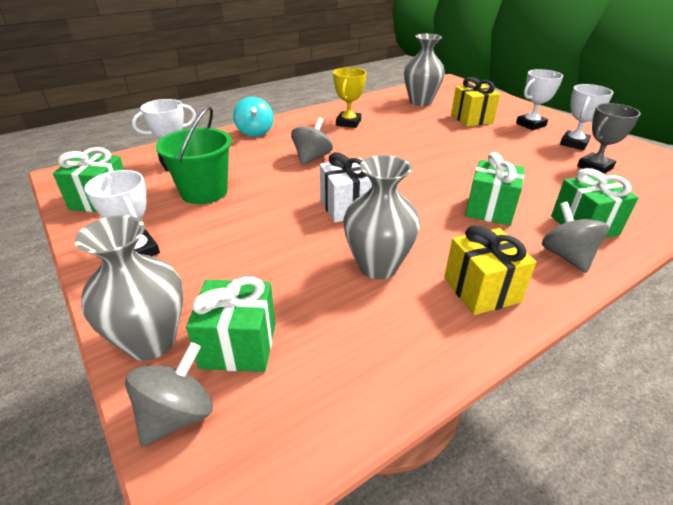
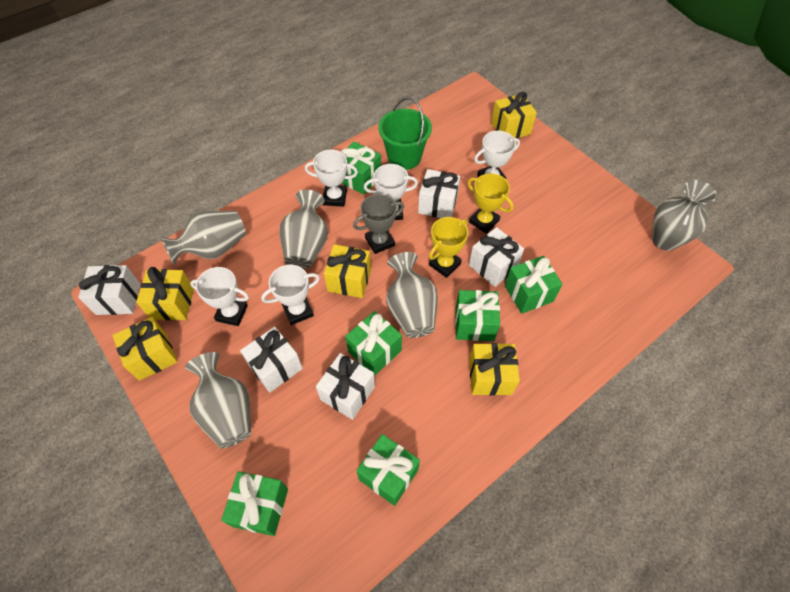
green gift: 4 -> 6
grey spinning top: 3 -> 0
grey vase: 3 -> 5
turquoise spinning top: 1 -> 0
white gift: 1 -> 5
white trophy: 4 -> 5
yellow gift: 2 -> 5
yellow trophy: 1 -> 2

